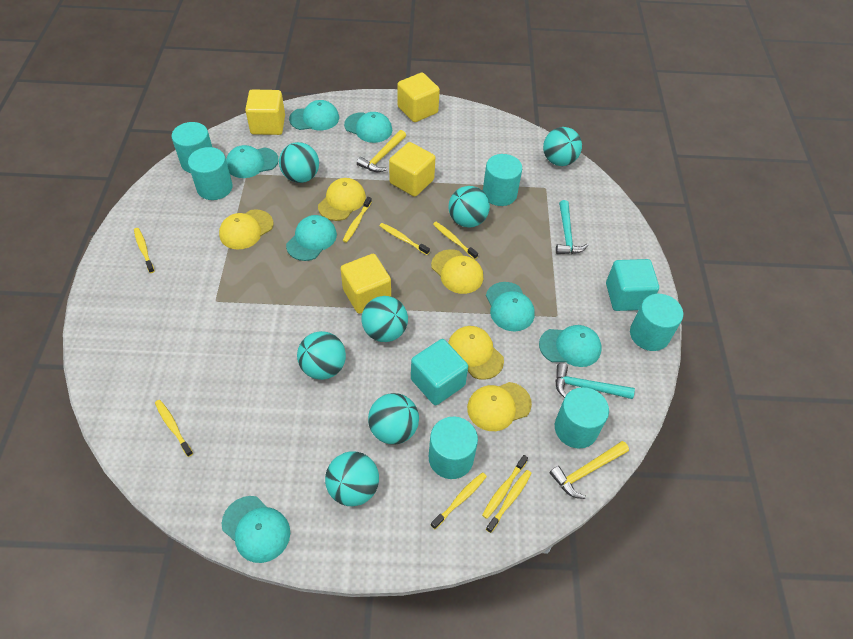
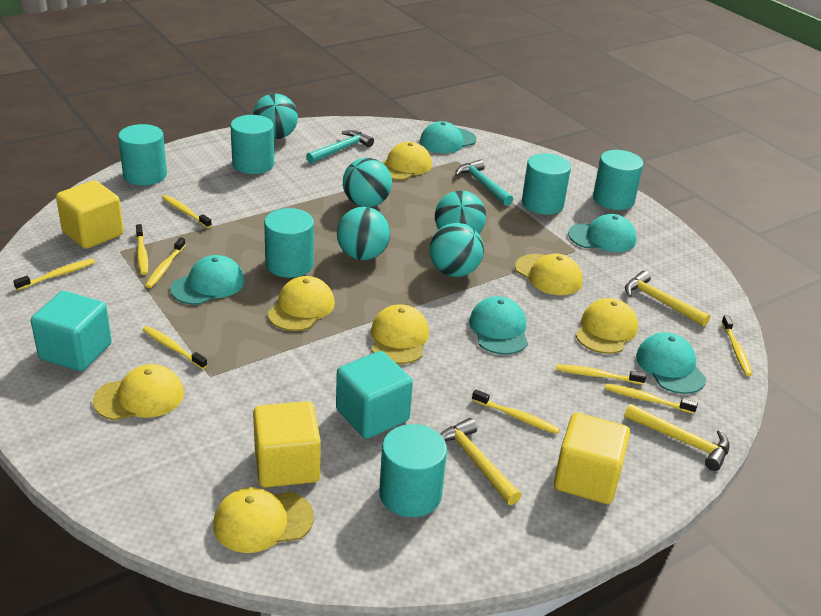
turquoise ball: 7 -> 5
turquoise cap: 7 -> 5
yellow cap: 5 -> 7
yellow cube: 4 -> 3
yellow hammer: 2 -> 3
yellow toothbrush: 8 -> 9

